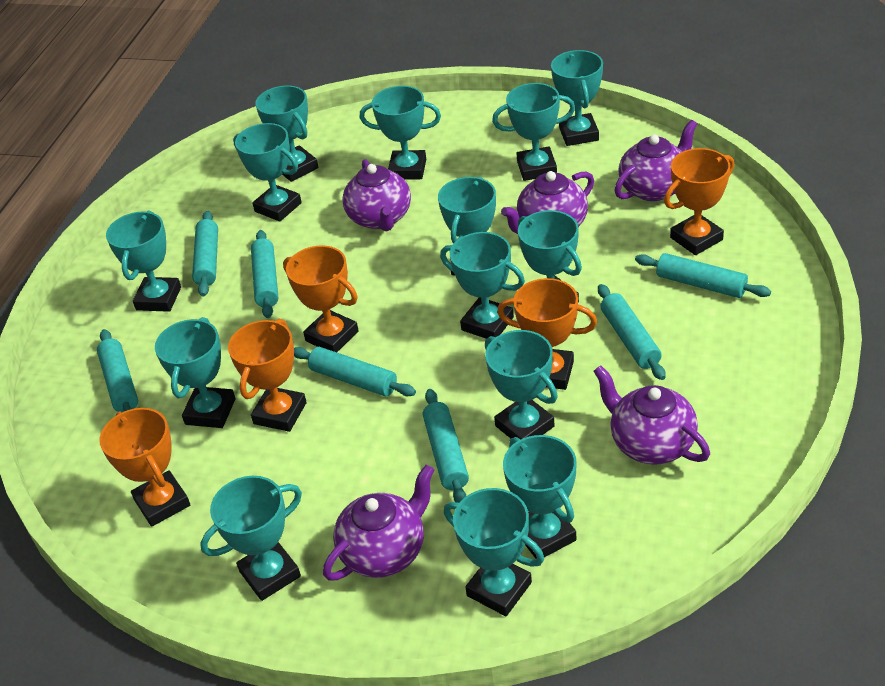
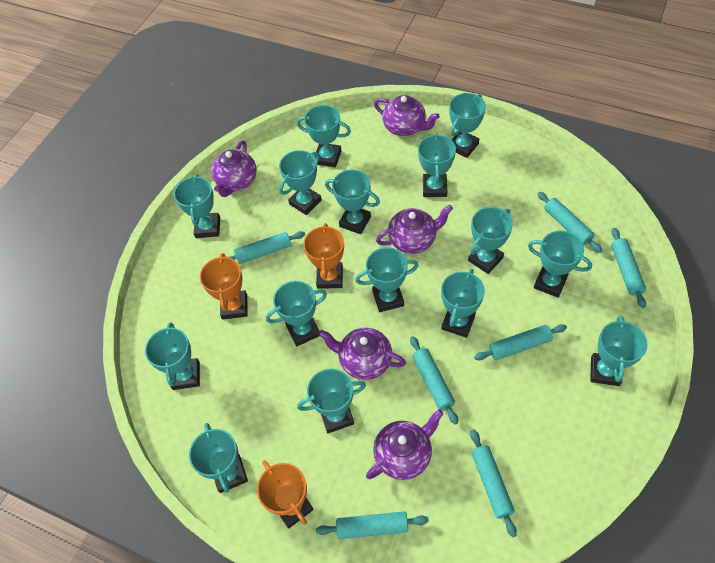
orange trophy: 5 -> 3
turquoise trophy: 14 -> 15

